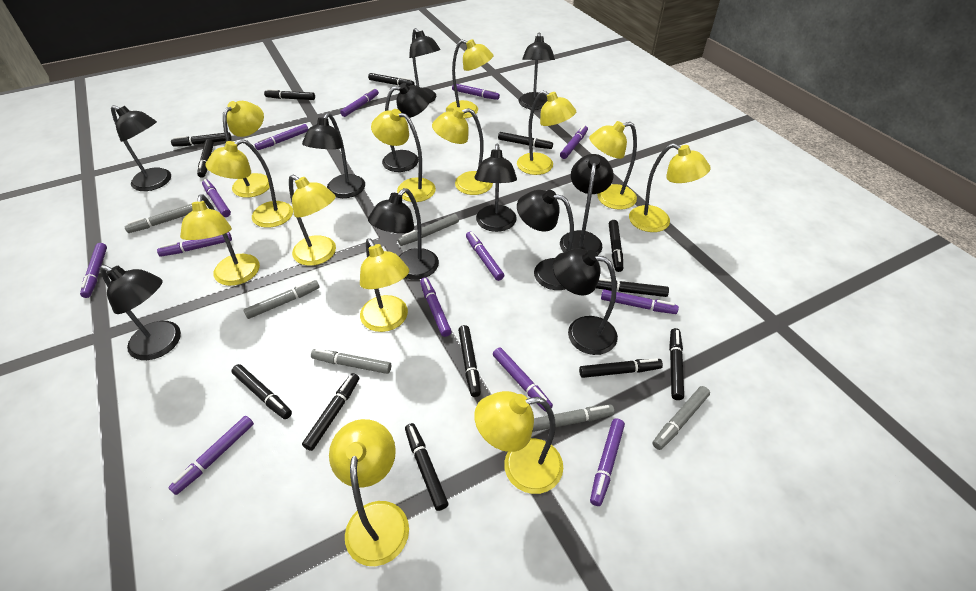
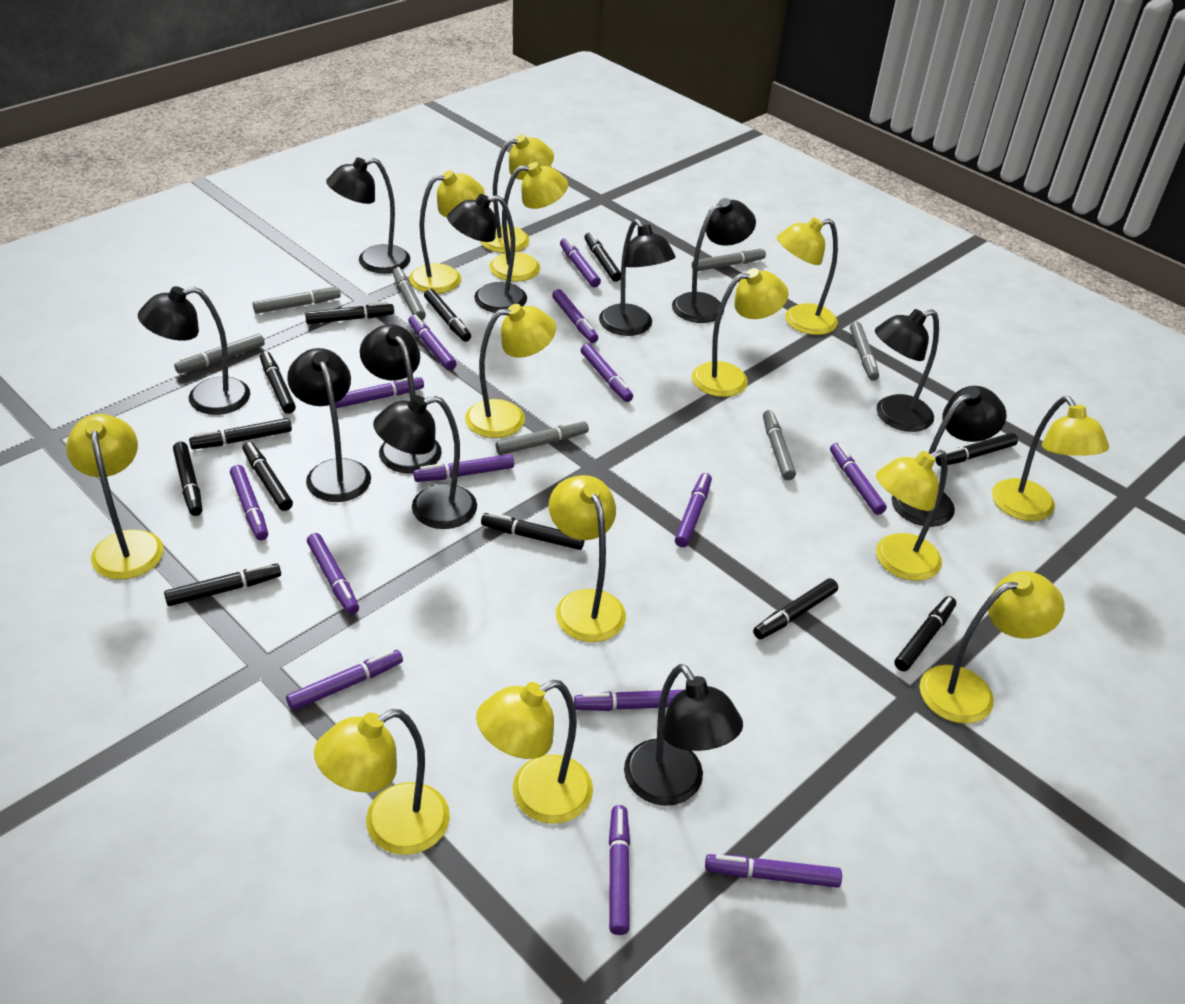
black marker: 13 -> 12
grey marker: 6 -> 7
purple marker: 13 -> 14

